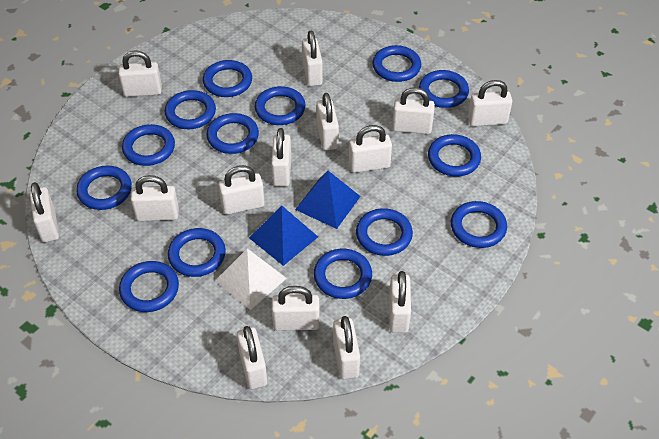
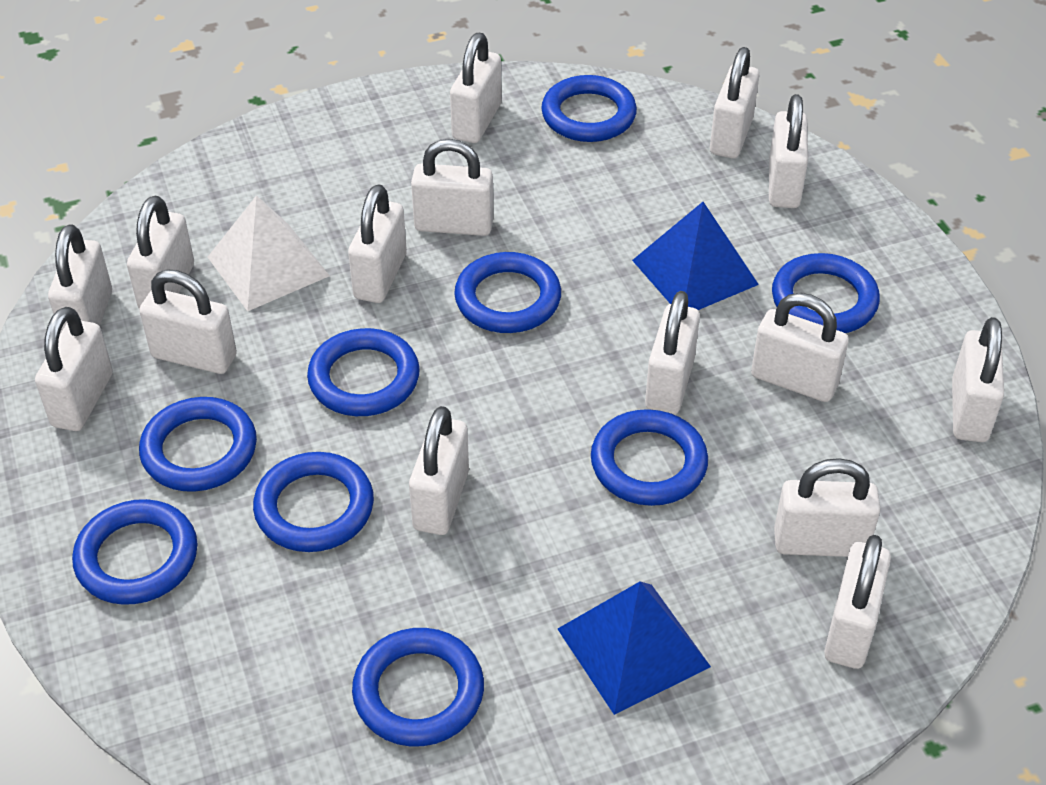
blue ring: 14 -> 9
white padlock: 14 -> 15

